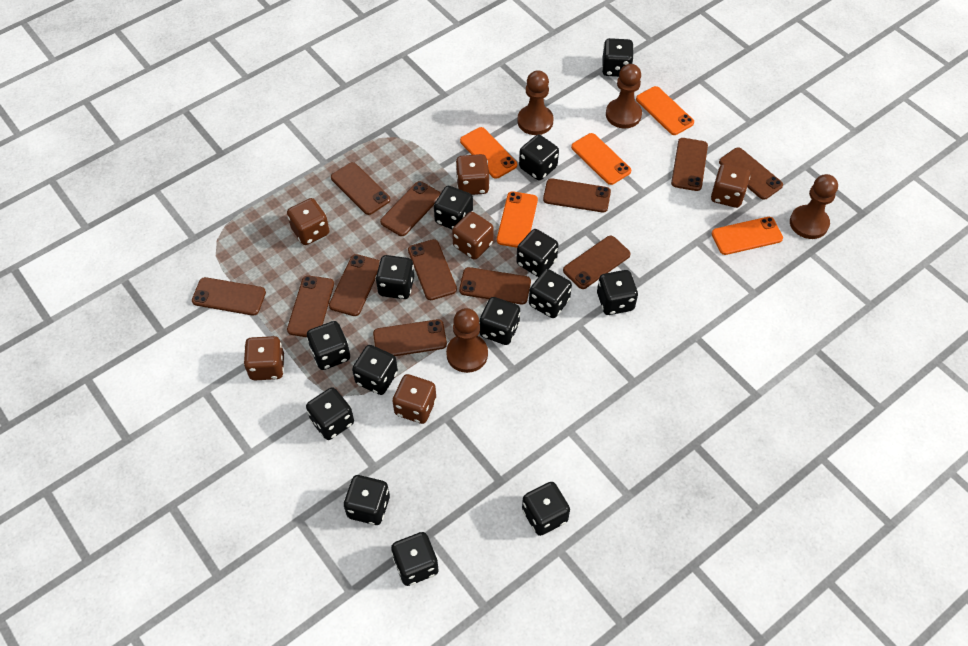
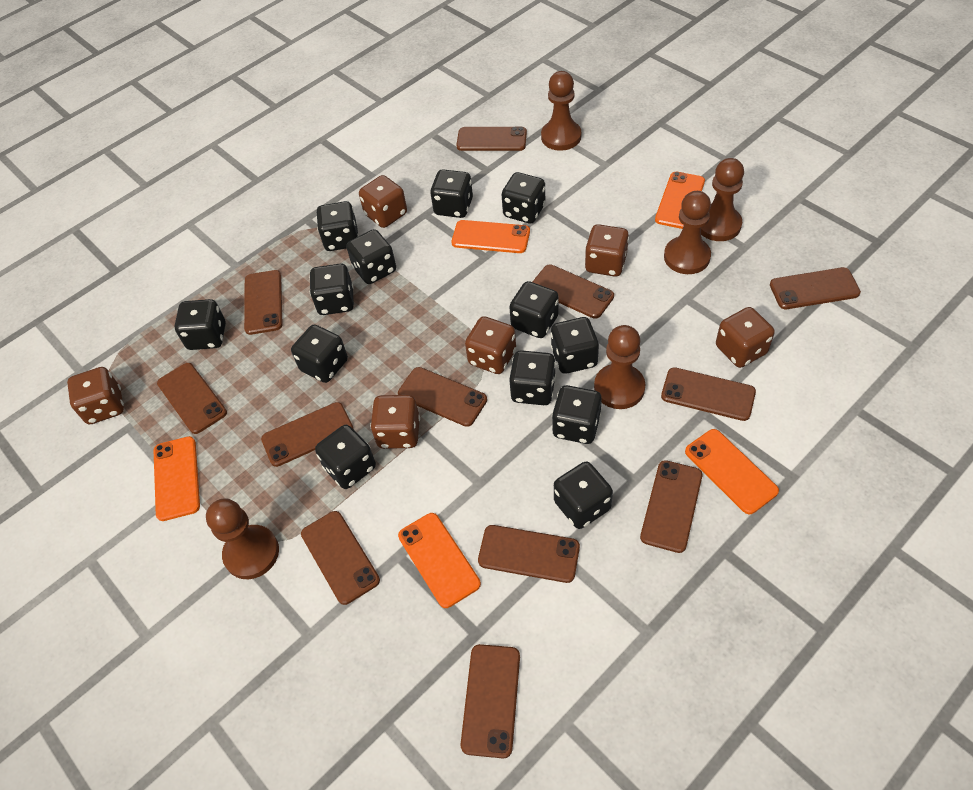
black dice: 14 -> 13
brown pawn: 4 -> 5

